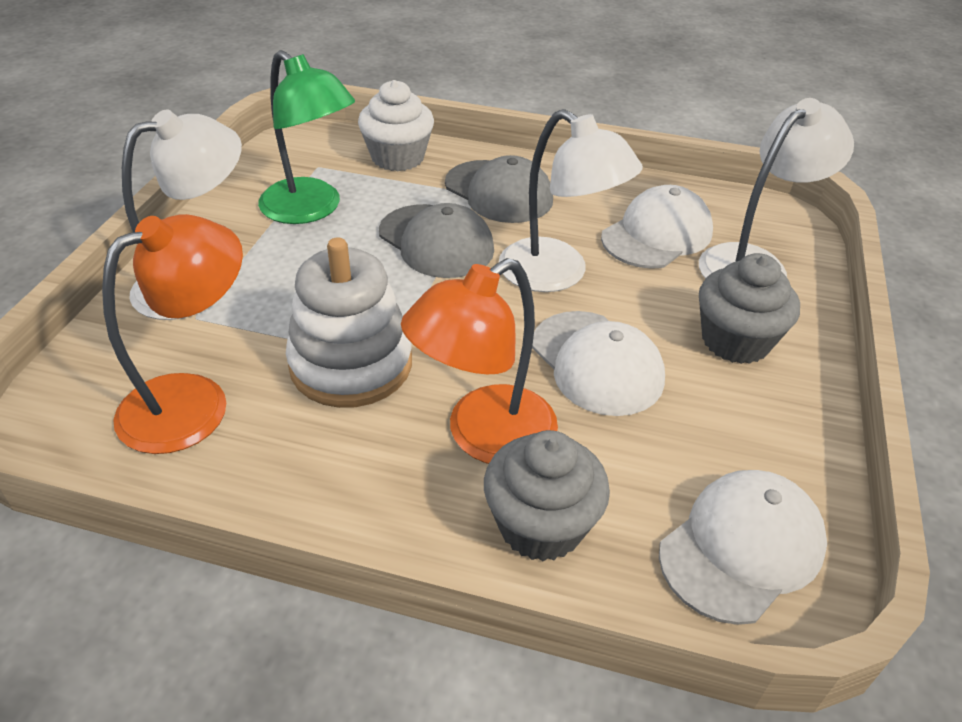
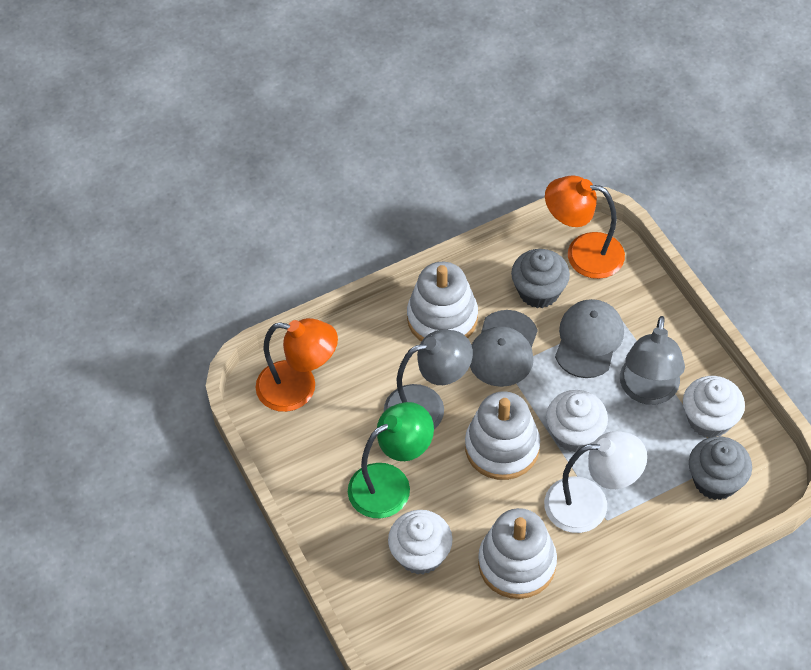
grey lamp: 0 -> 2
white cap: 3 -> 0
white cupcake: 1 -> 3
white lamp: 3 -> 1
white stacking toy: 1 -> 3

